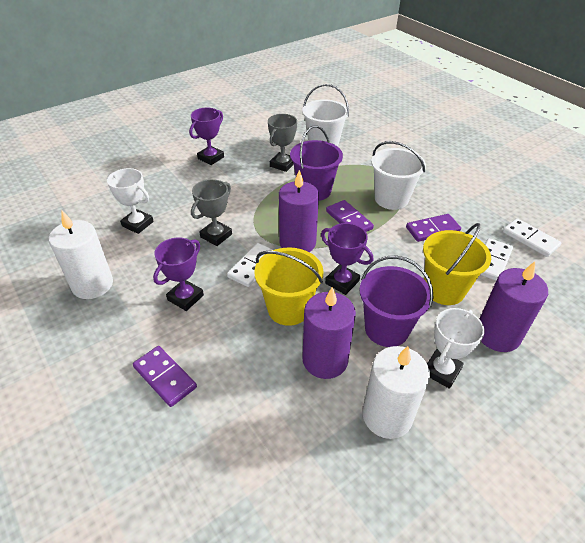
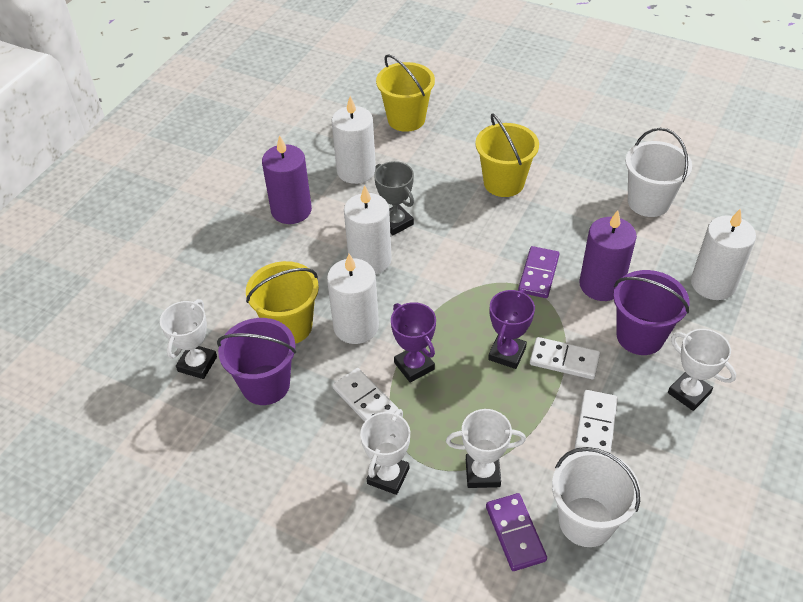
grey trophy: 2 -> 1
purple candle: 3 -> 2
purple domino: 3 -> 2
purple trophy: 3 -> 2
white candle: 2 -> 4
white trophy: 2 -> 4
yellow bucket: 2 -> 3

